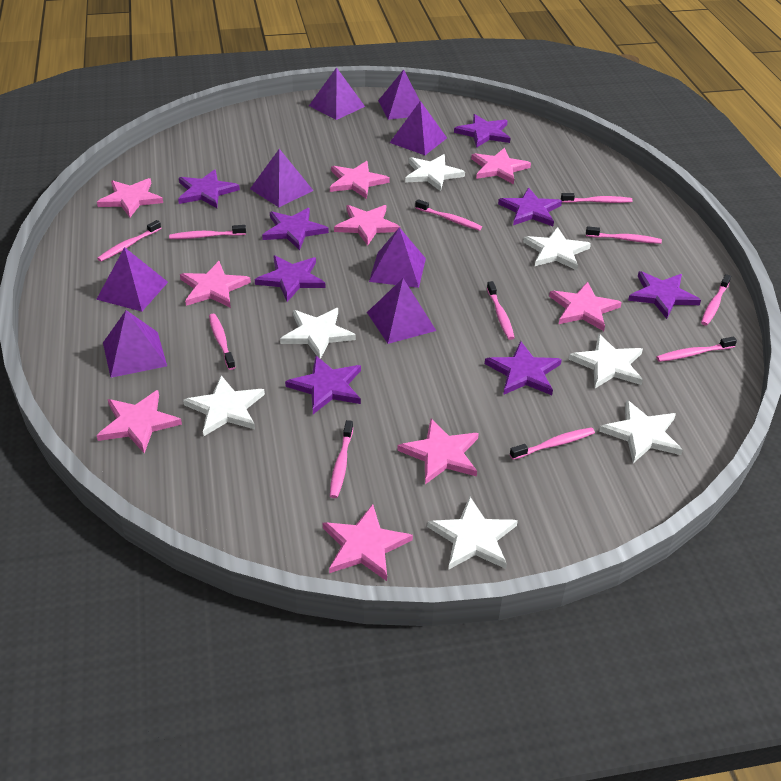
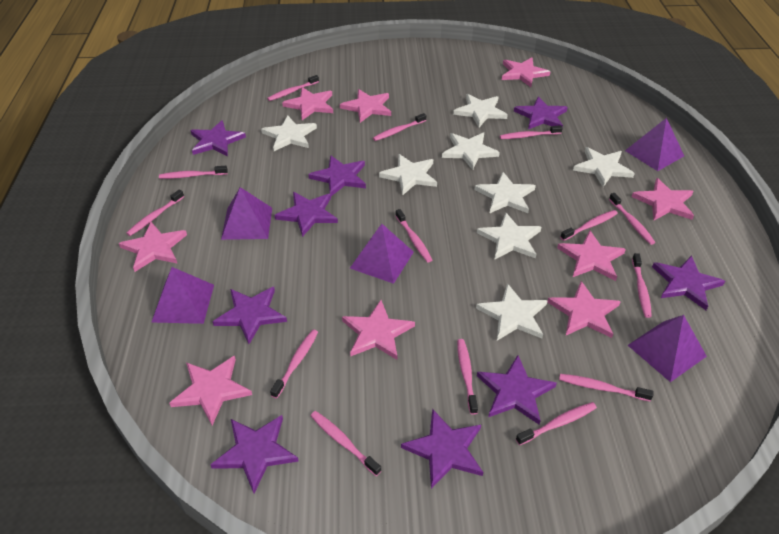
pink toothbrush: 11 -> 14
purple pyramid: 8 -> 5
purple star: 8 -> 9
white star: 7 -> 8

